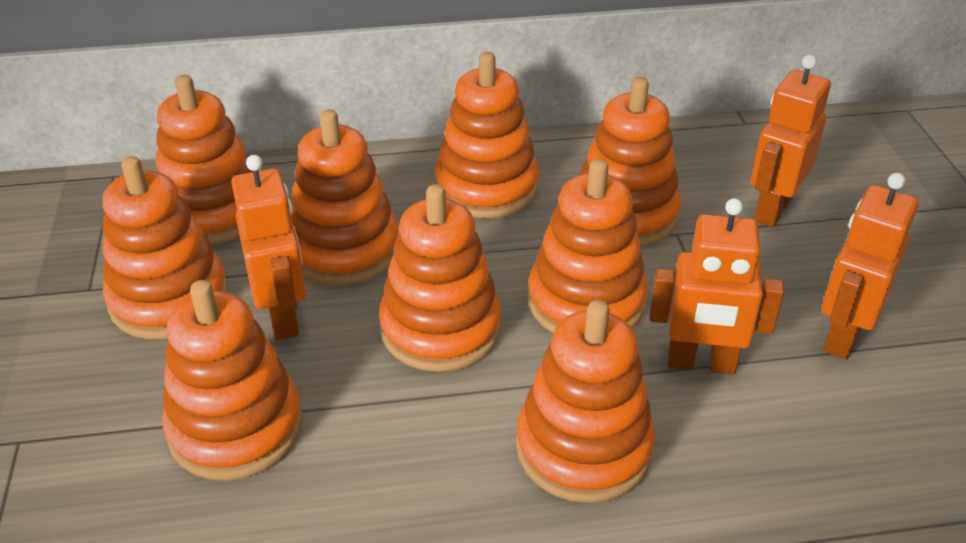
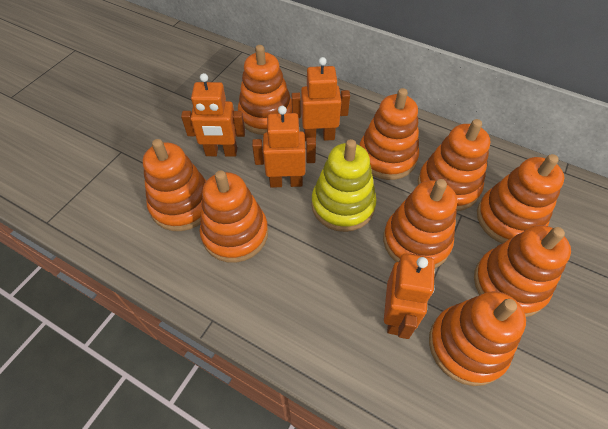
yellow stacking toy: 0 -> 1

